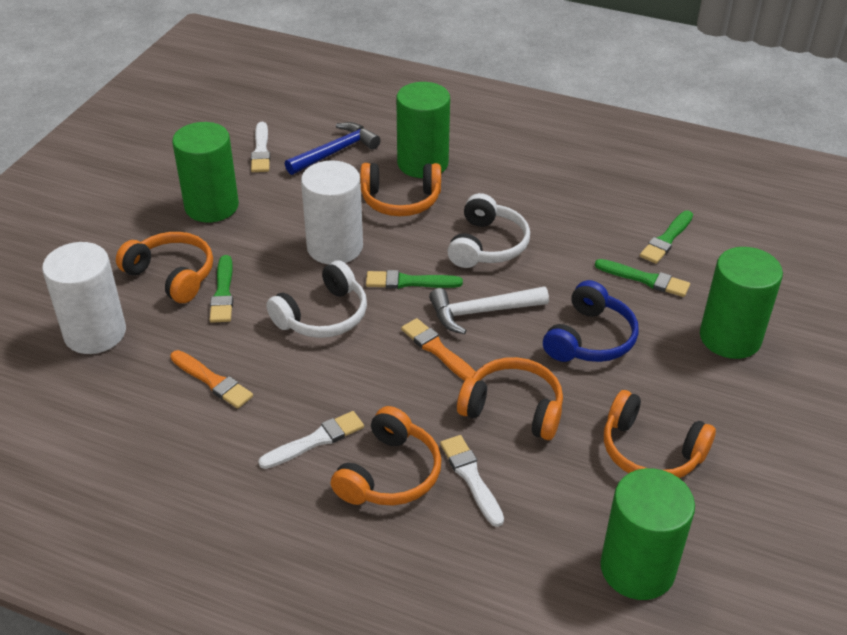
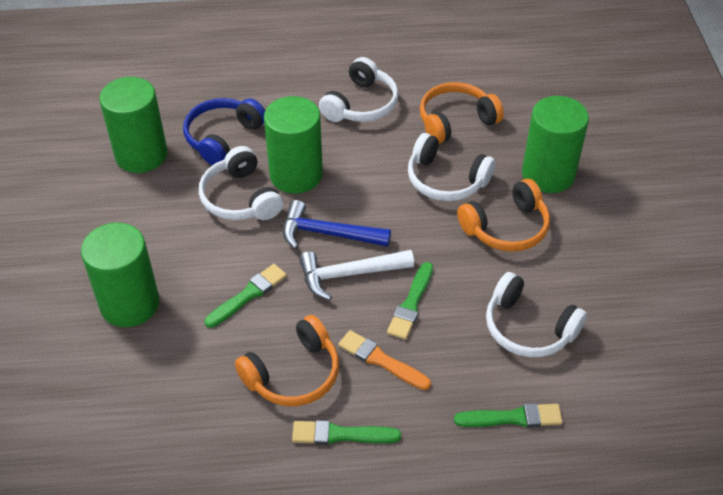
orange brush: 2 -> 1
orange headphones: 5 -> 3
white brush: 3 -> 0
white cylinder: 2 -> 0
white headphones: 2 -> 4

